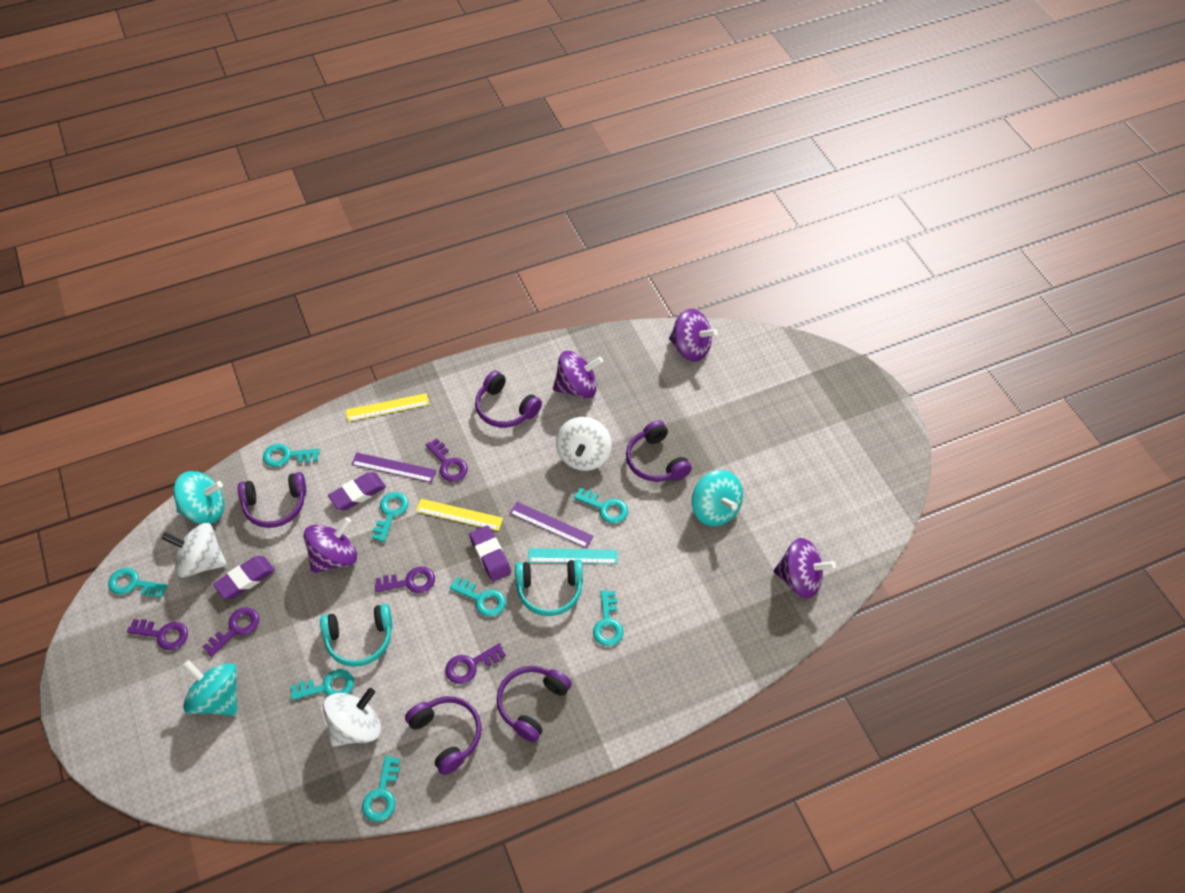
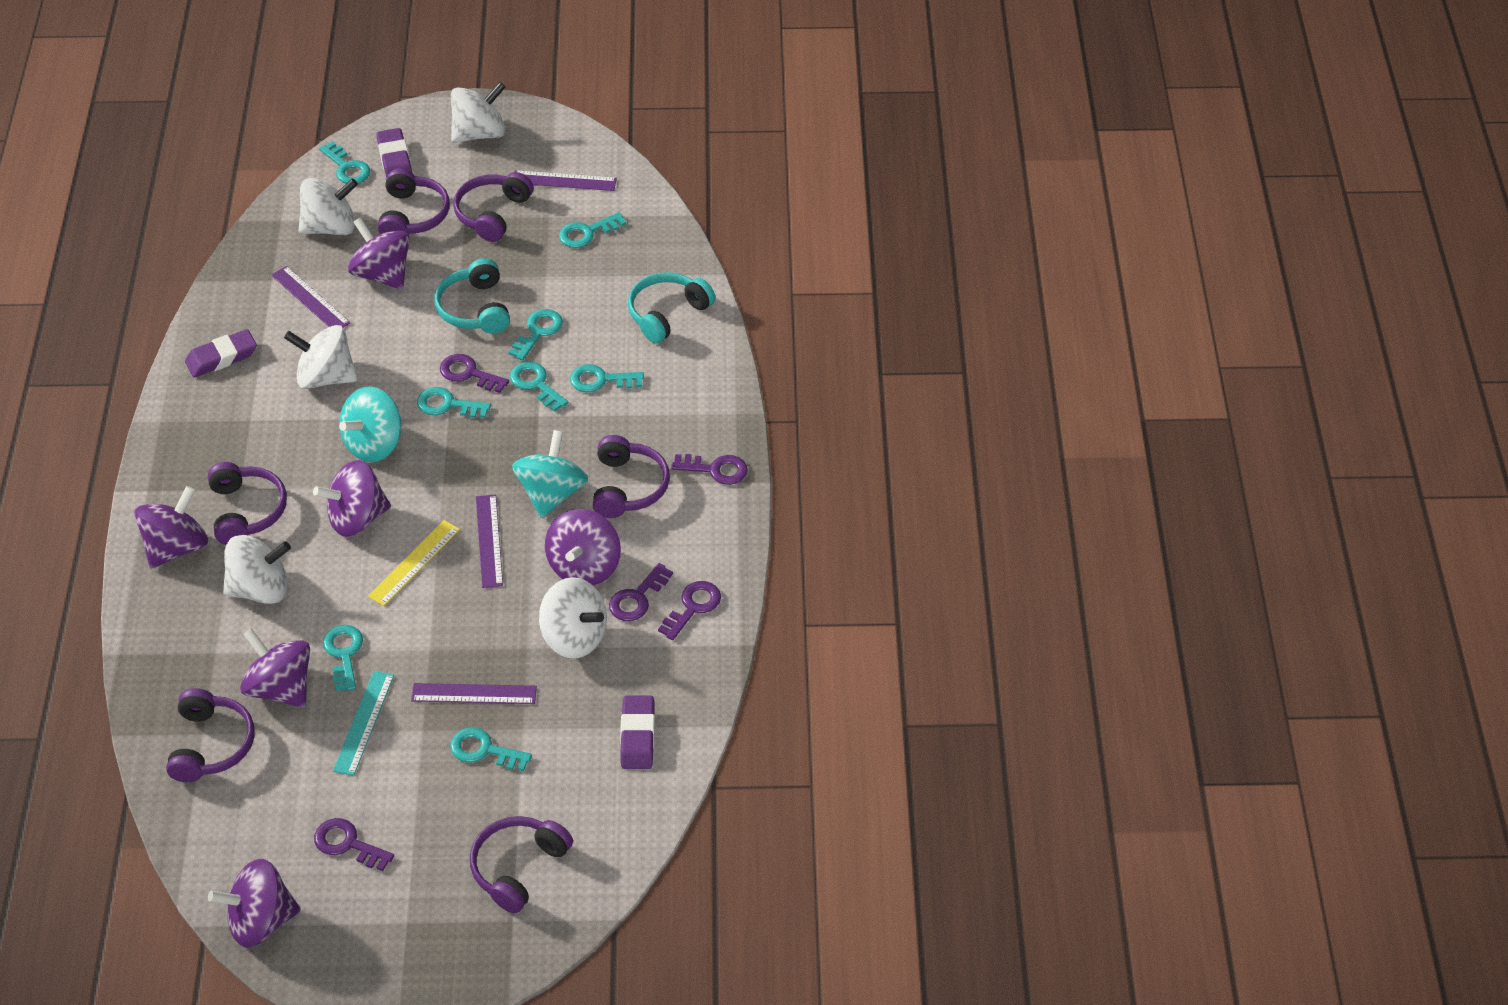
purple headphones: 5 -> 6
purple ruler: 2 -> 4
purple spinning top: 4 -> 6
turquoise spinning top: 3 -> 2
white spinning top: 3 -> 5
yellow ruler: 2 -> 1

